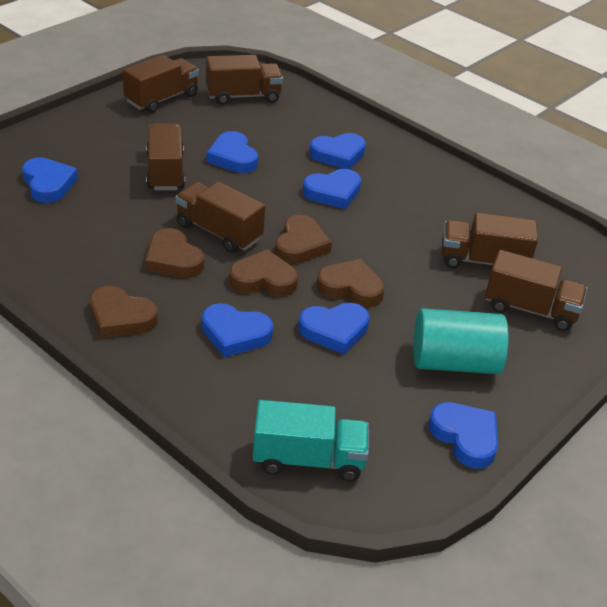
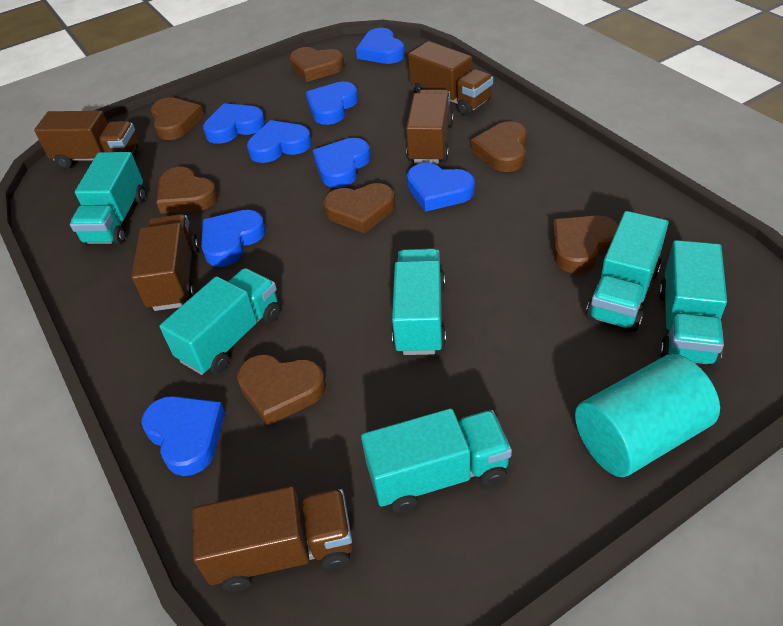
blue heart: 7 -> 8
brown heart: 5 -> 7
brown truck: 6 -> 5
turquoise truck: 1 -> 6

